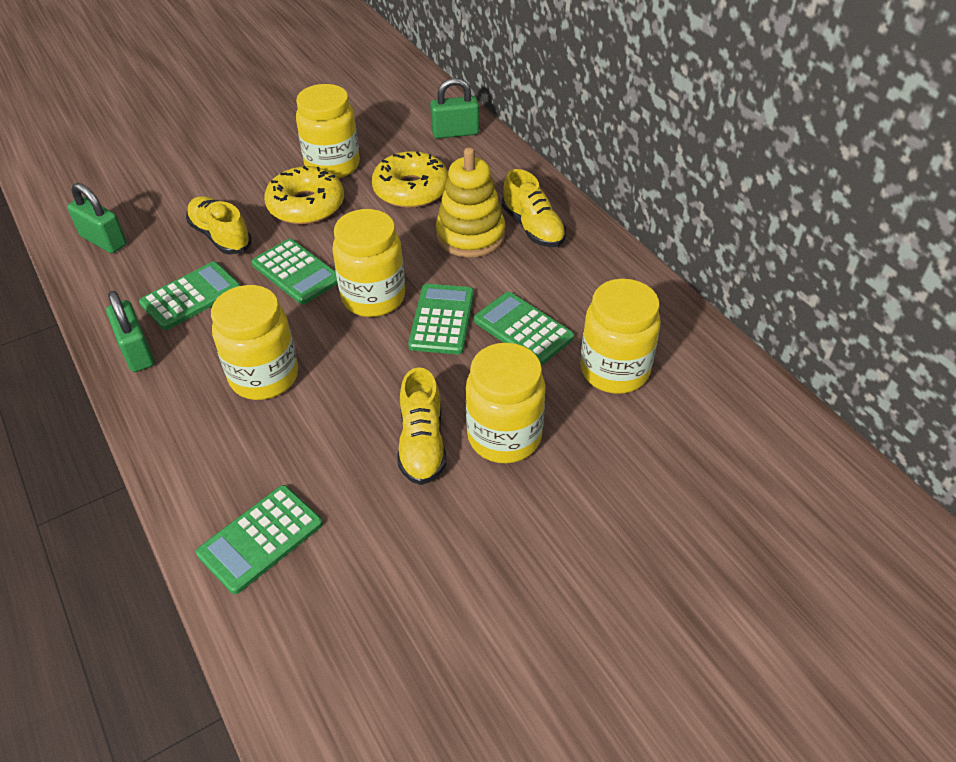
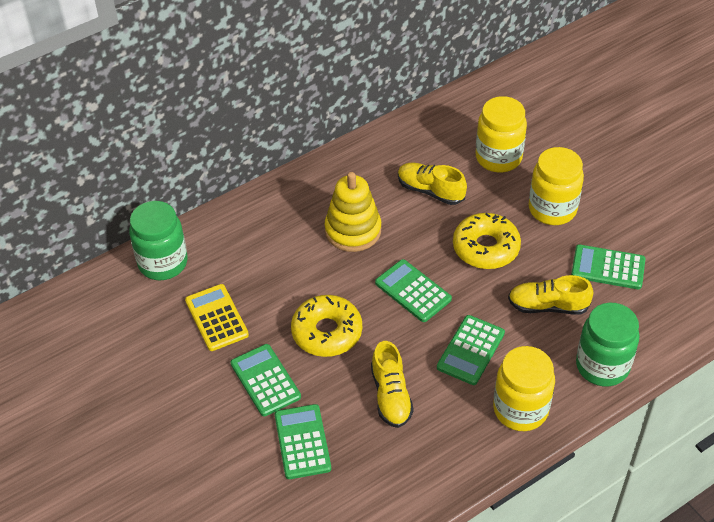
green jar: 0 -> 2
green padlock: 3 -> 0
yellow calculator: 0 -> 1
yellow jar: 5 -> 3

